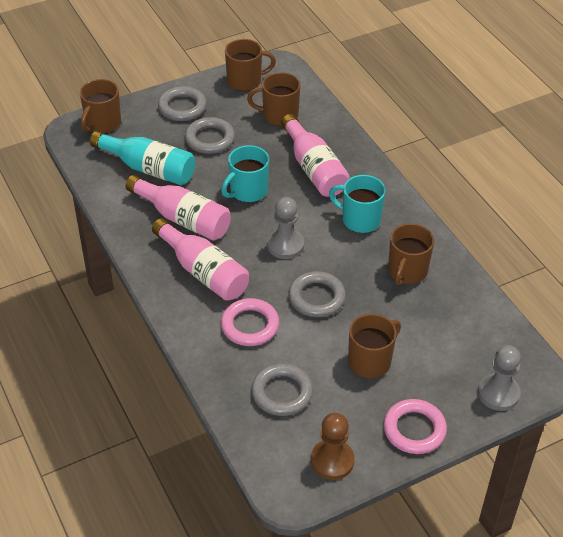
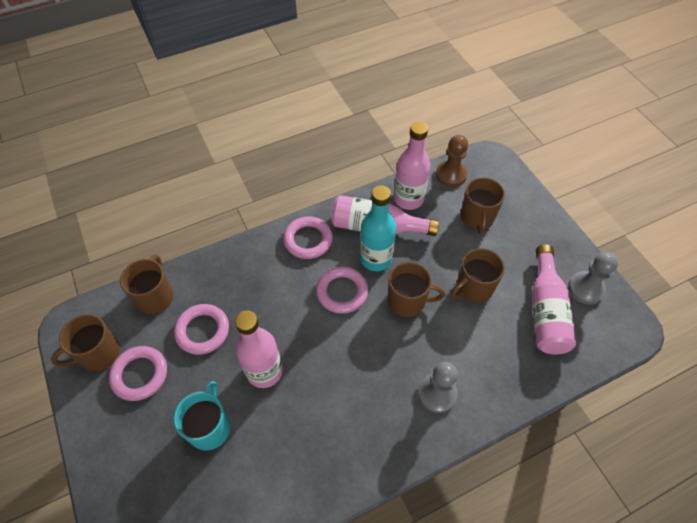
grey ring: 4 -> 0
pink bottle: 3 -> 4
pink ring: 2 -> 4
turquoise mug: 2 -> 1

